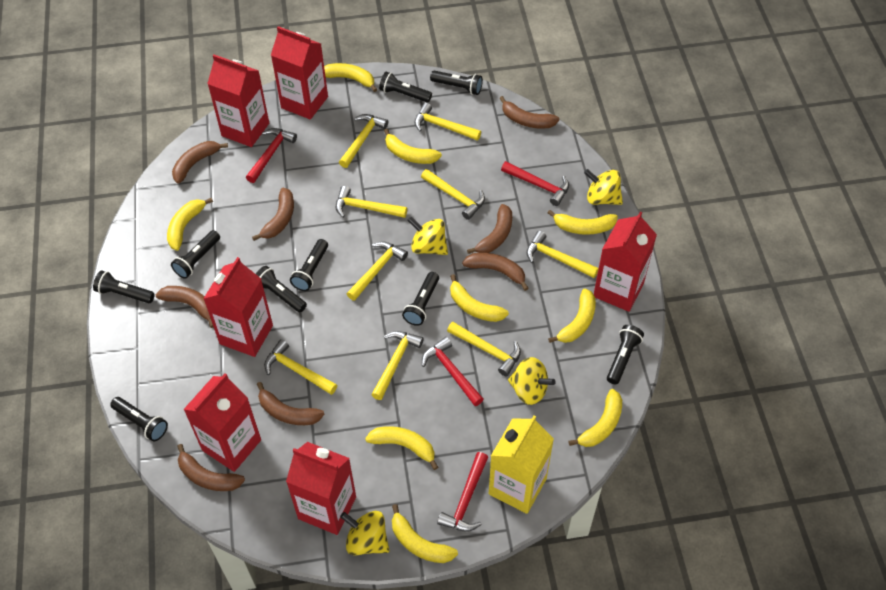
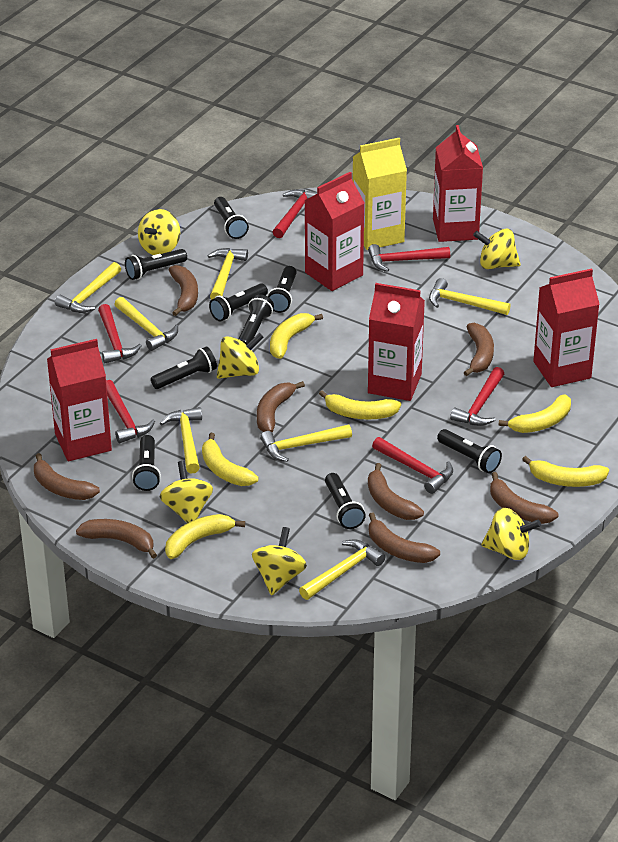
red carton: 6 -> 5
red hammer: 4 -> 6
yellow banana: 9 -> 6
yellow hammer: 9 -> 7
yellow spinning top: 4 -> 6

